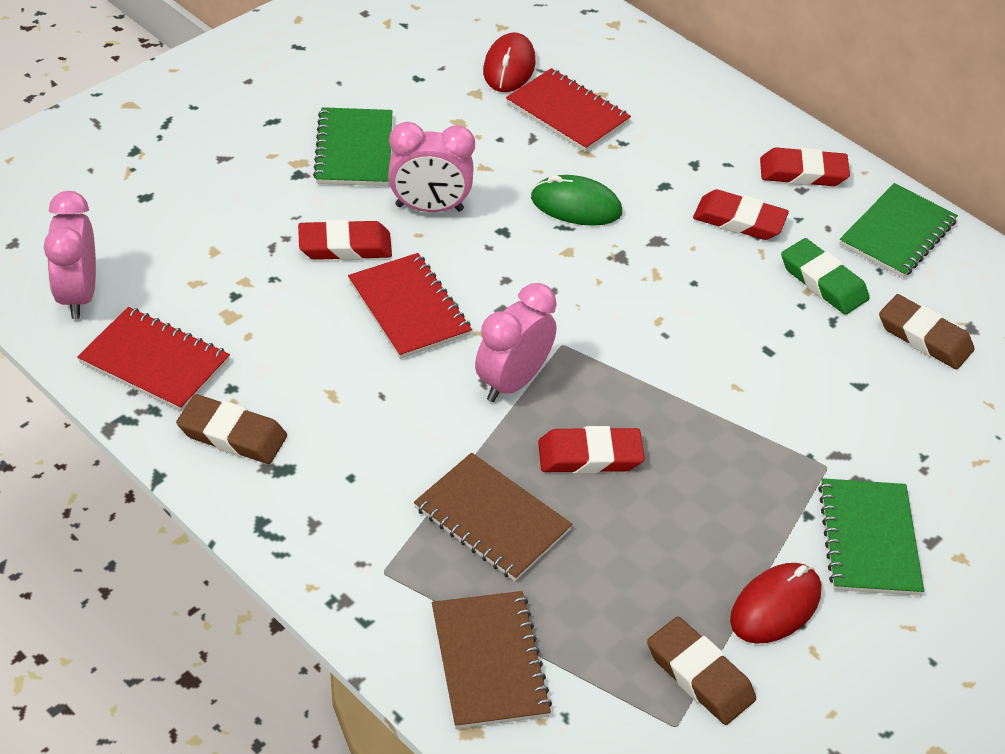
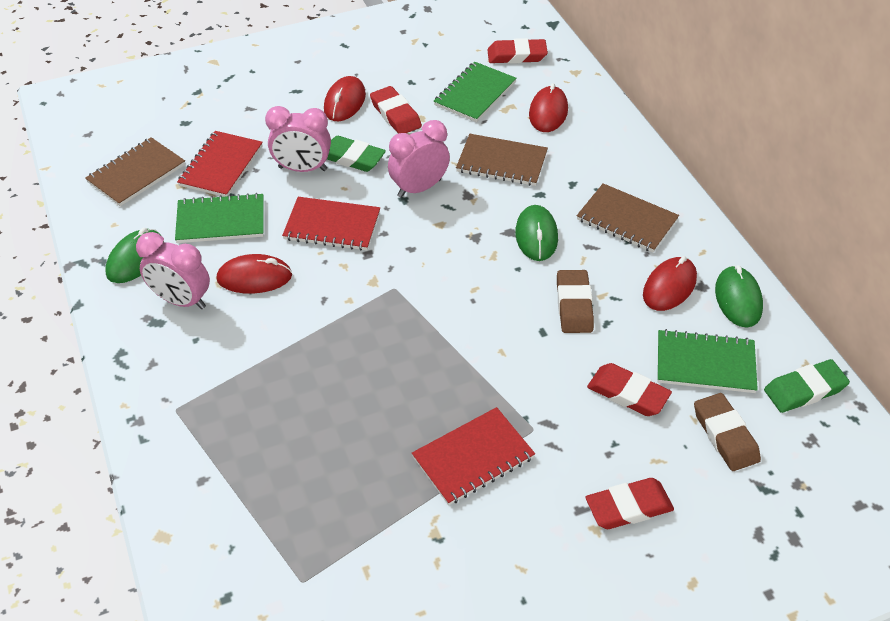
brown eraser: 3 -> 2
brown notebook: 2 -> 3
green eraser: 1 -> 2
green mouse: 1 -> 3
red mouse: 2 -> 4

